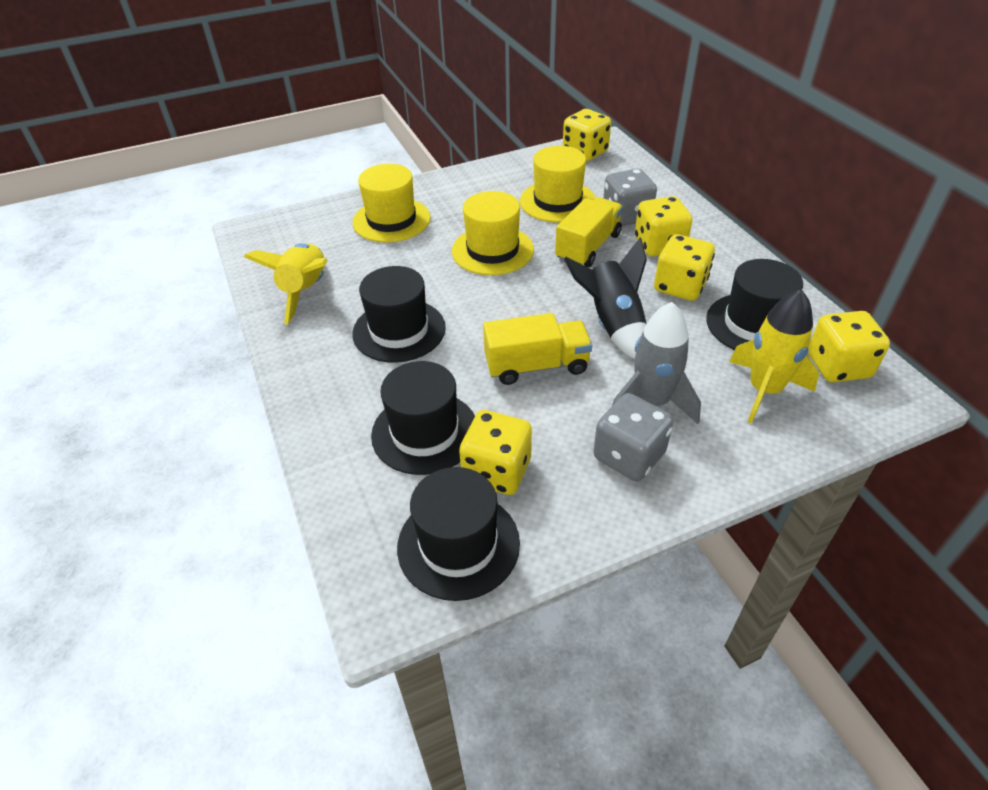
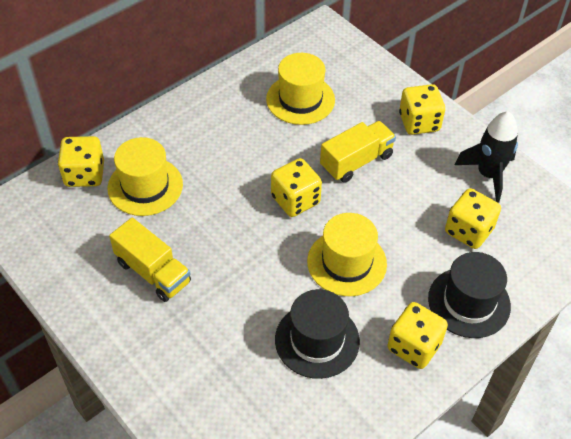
black hat: 4 -> 2
grey dice: 2 -> 0
grey rocket: 1 -> 0
yellow rocket: 2 -> 0

